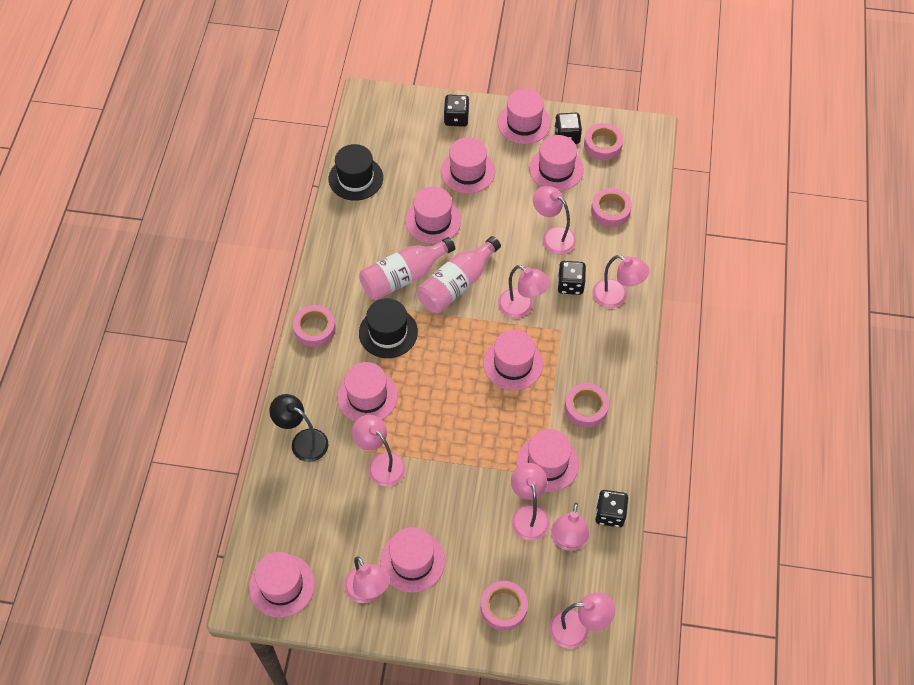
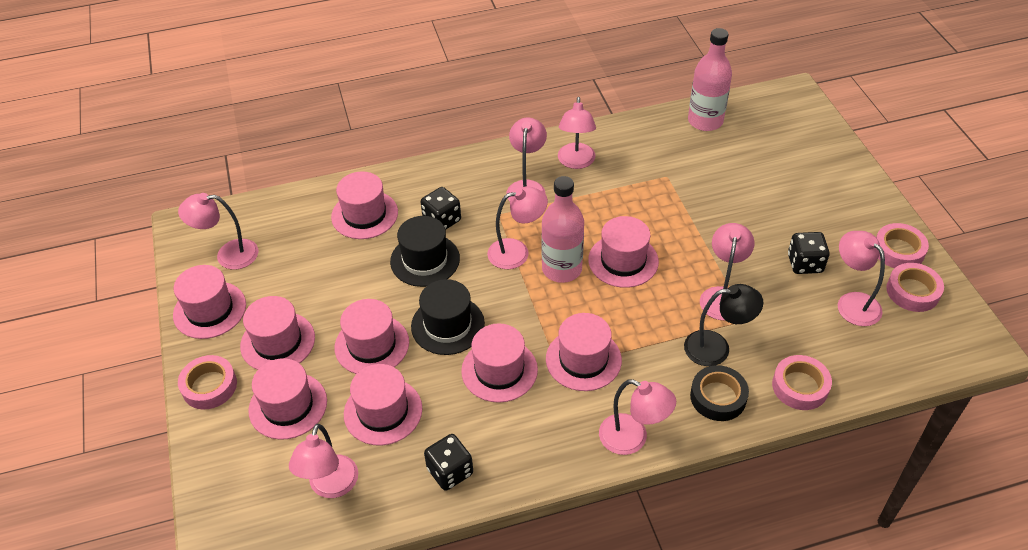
black dice: 4 -> 3
black tape: 0 -> 1
pink tape: 5 -> 4

